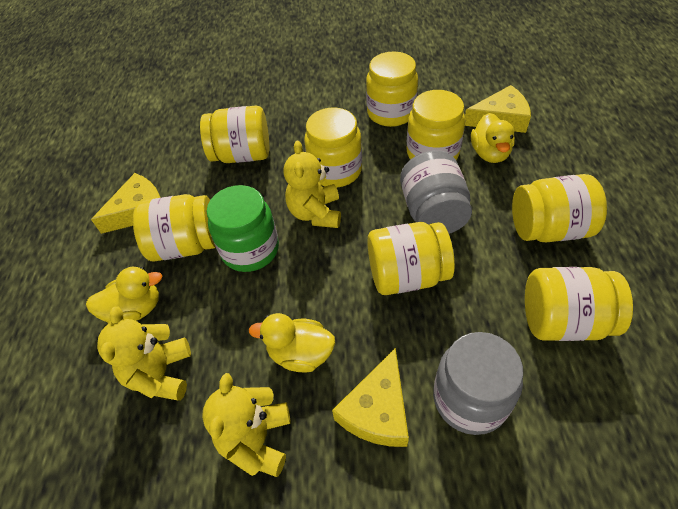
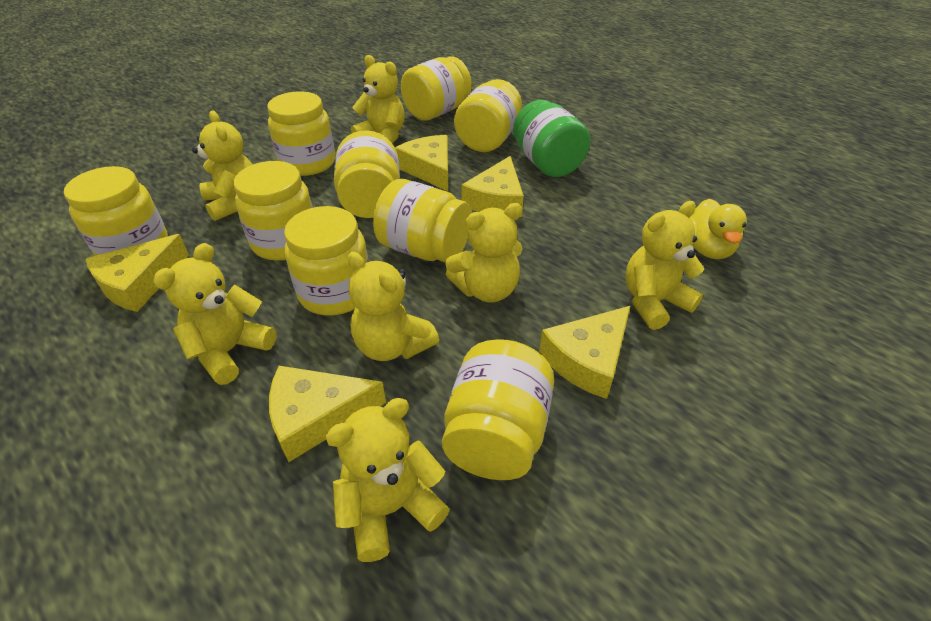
grey jar: 2 -> 0
yellow cheese: 3 -> 5
yellow duck: 3 -> 1
yellow jar: 8 -> 9
yellow teddy bear: 3 -> 7

